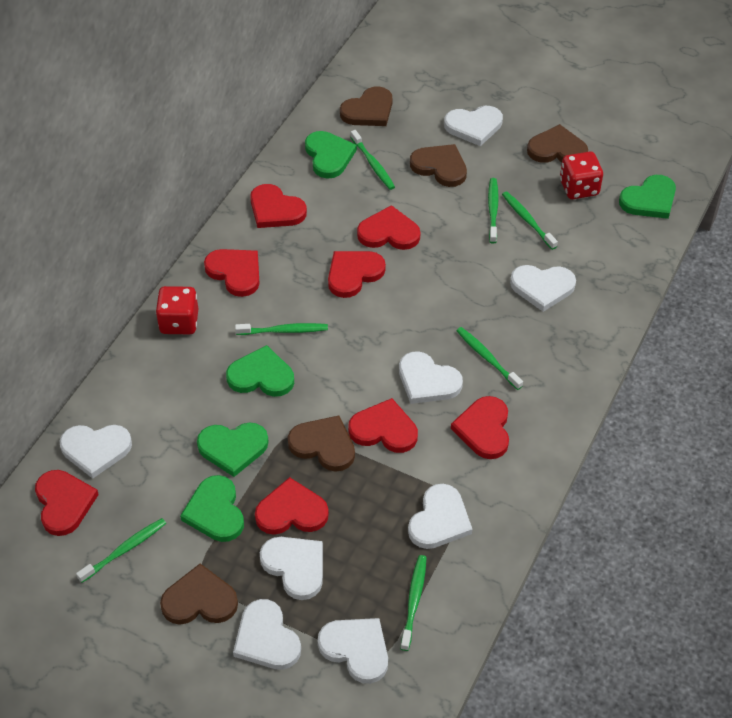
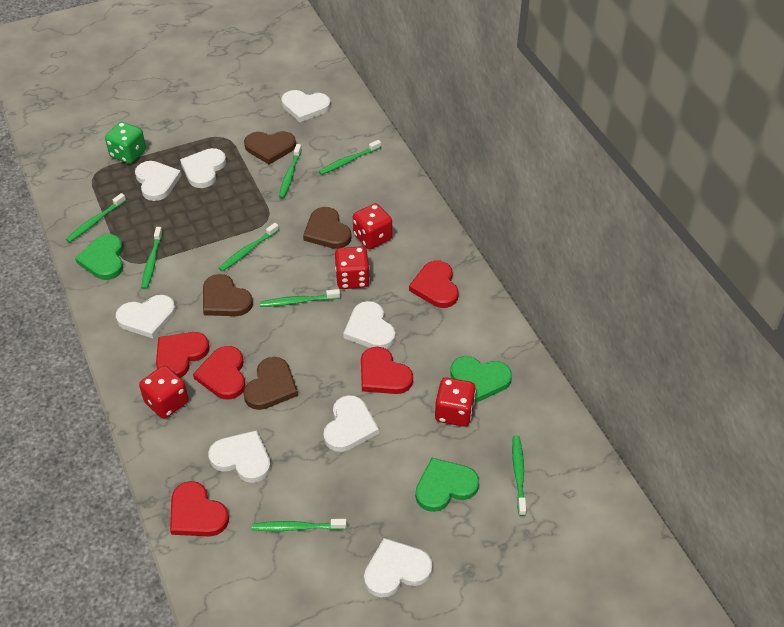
brown heart: 5 -> 4
green dice: 0 -> 1
green heart: 5 -> 3
green toothbrush: 7 -> 8
red dice: 2 -> 4
red heart: 8 -> 5

